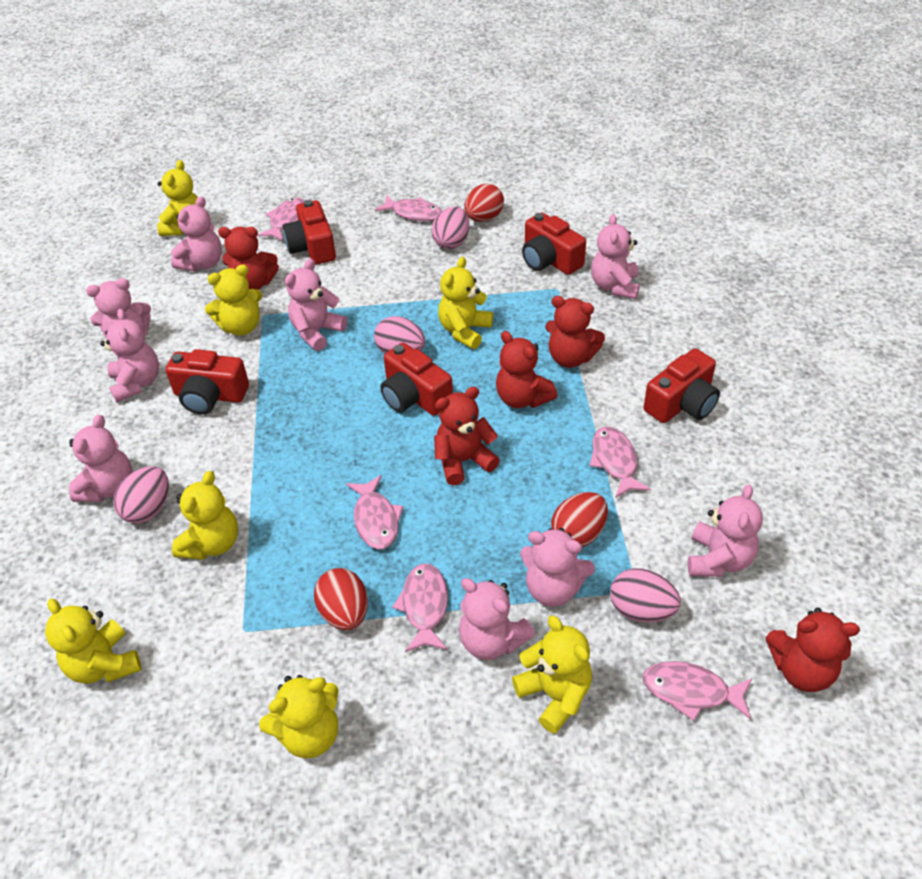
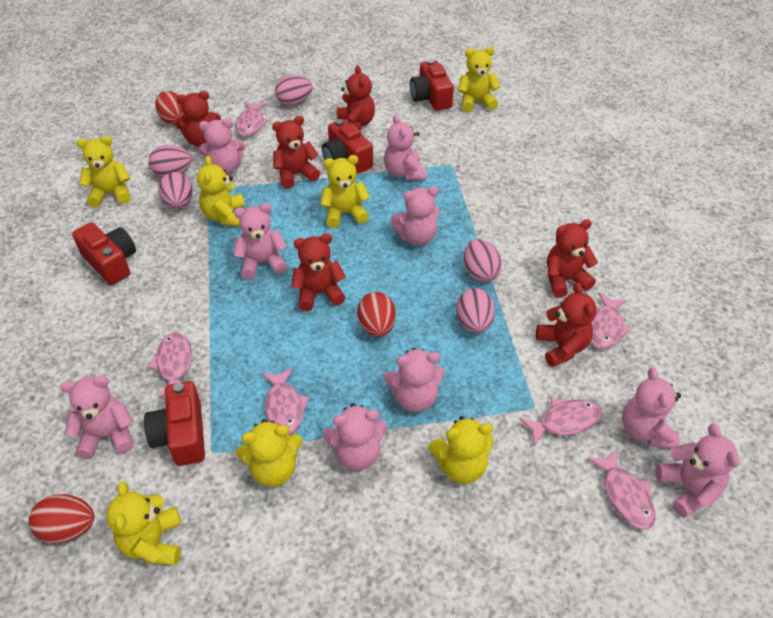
pink egg: 4 -> 5
red camera: 5 -> 4
red teddy bear: 5 -> 6

